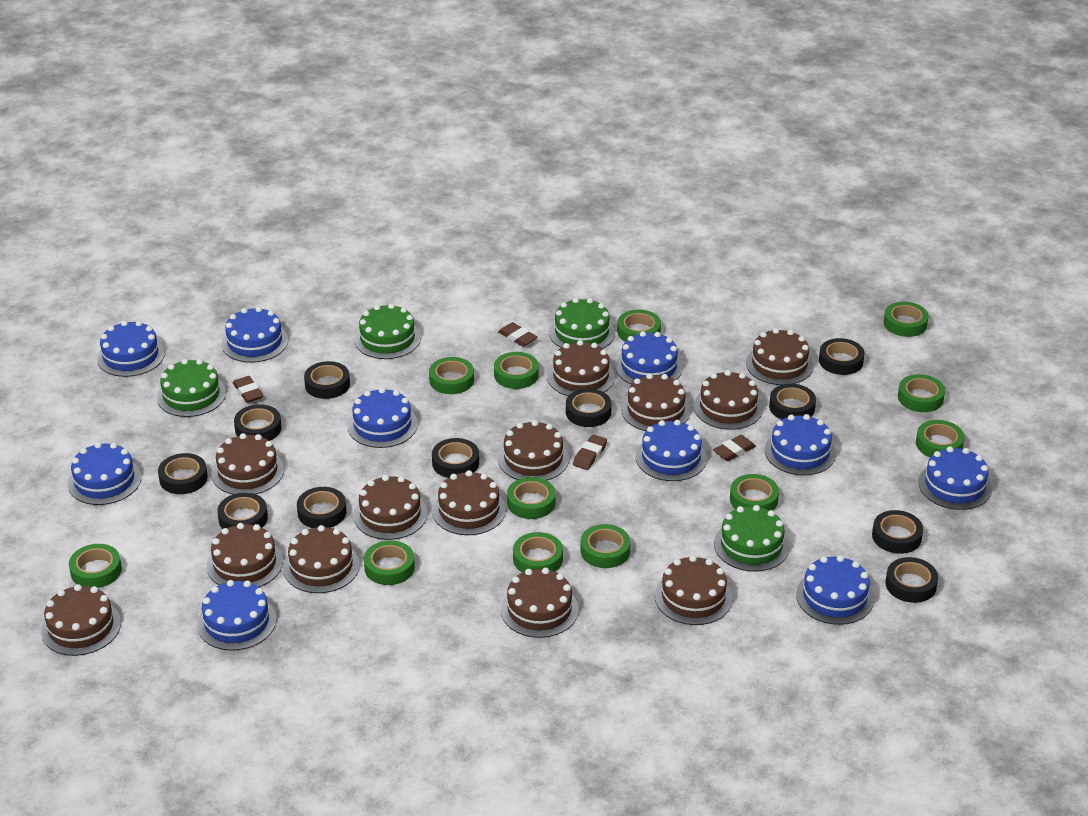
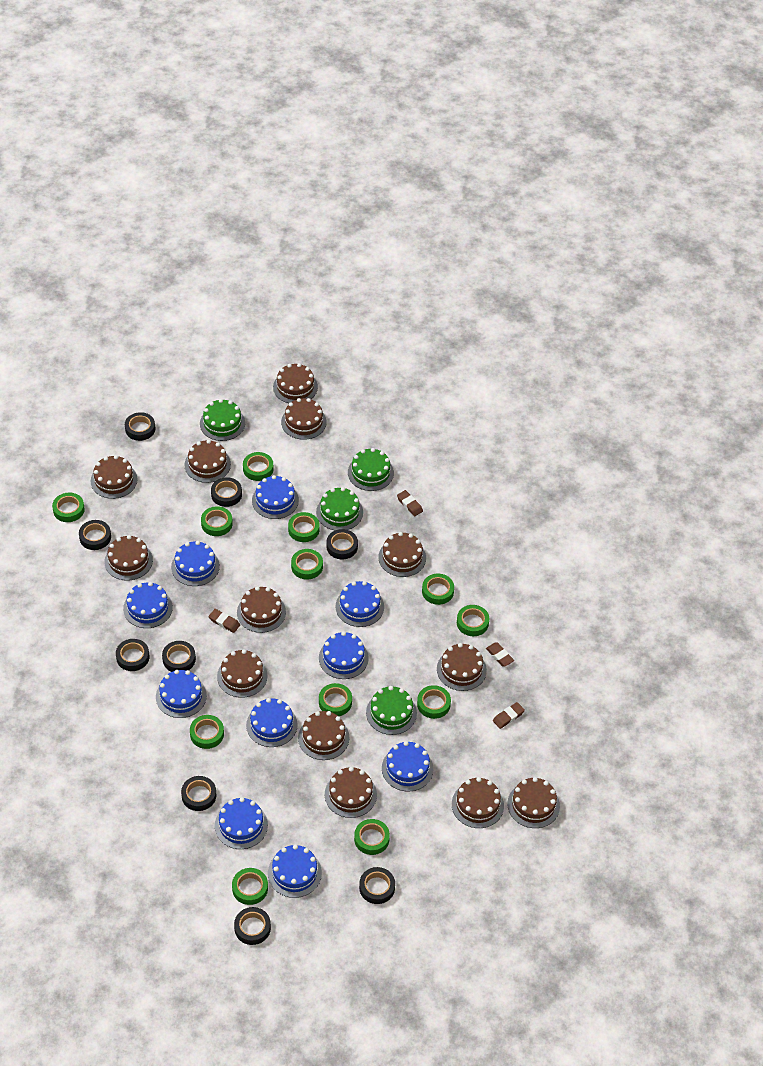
black tape: 11 -> 9

